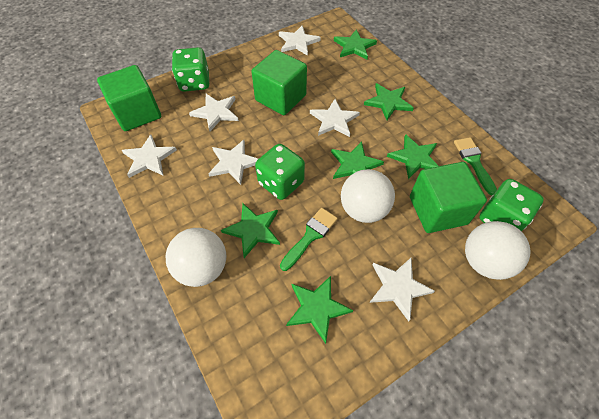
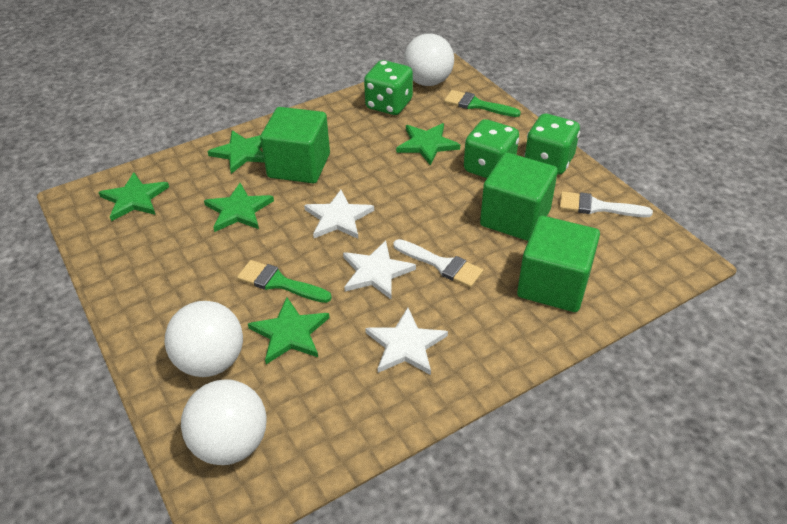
green star: 6 -> 5
white brush: 0 -> 2
white star: 6 -> 3

